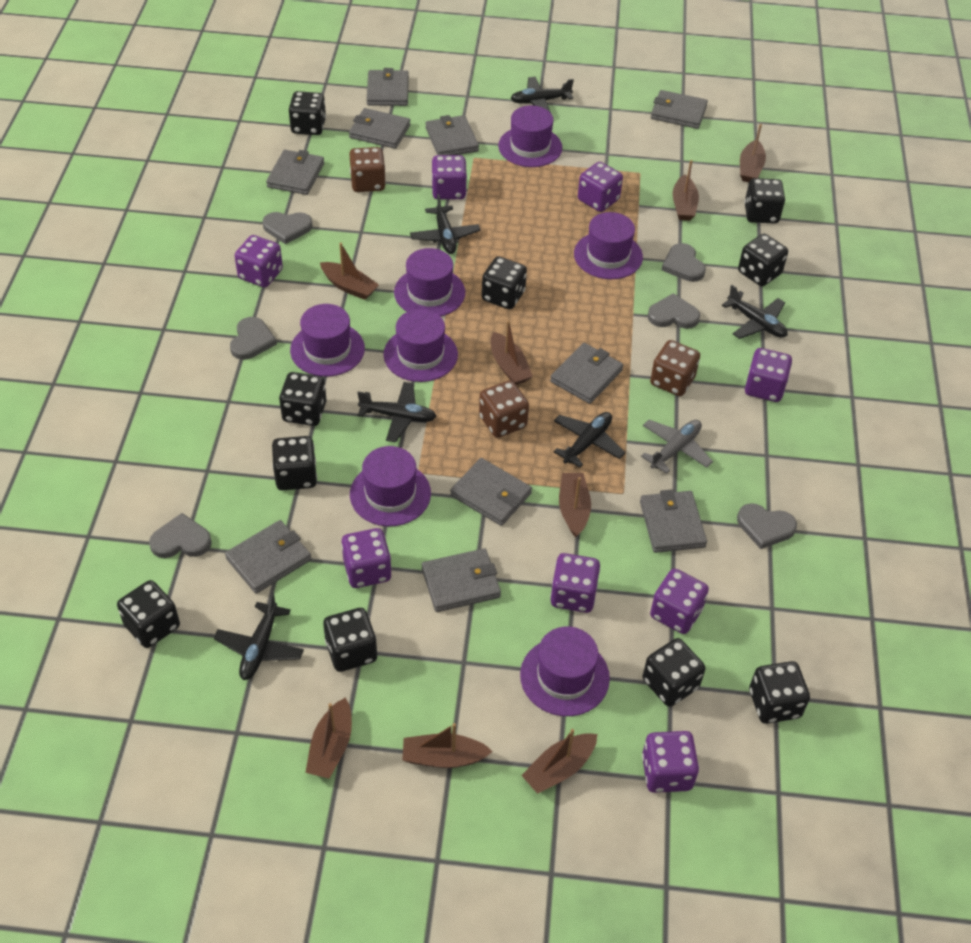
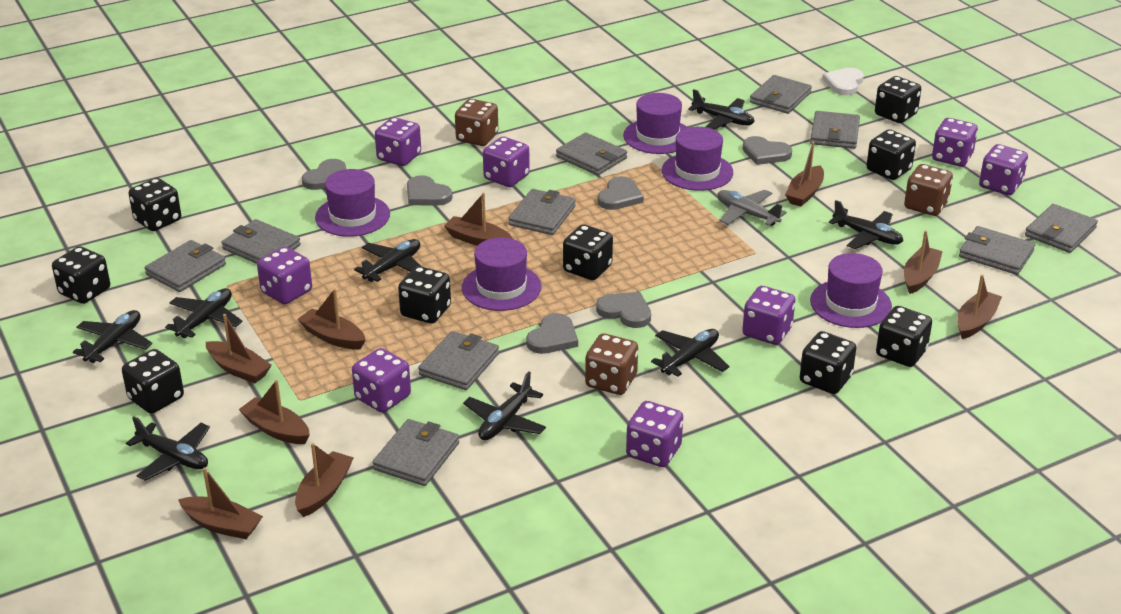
black dice: 10 -> 9
black plane: 6 -> 8
brown boat: 8 -> 9
purple hat: 7 -> 5
white heart: 0 -> 1

